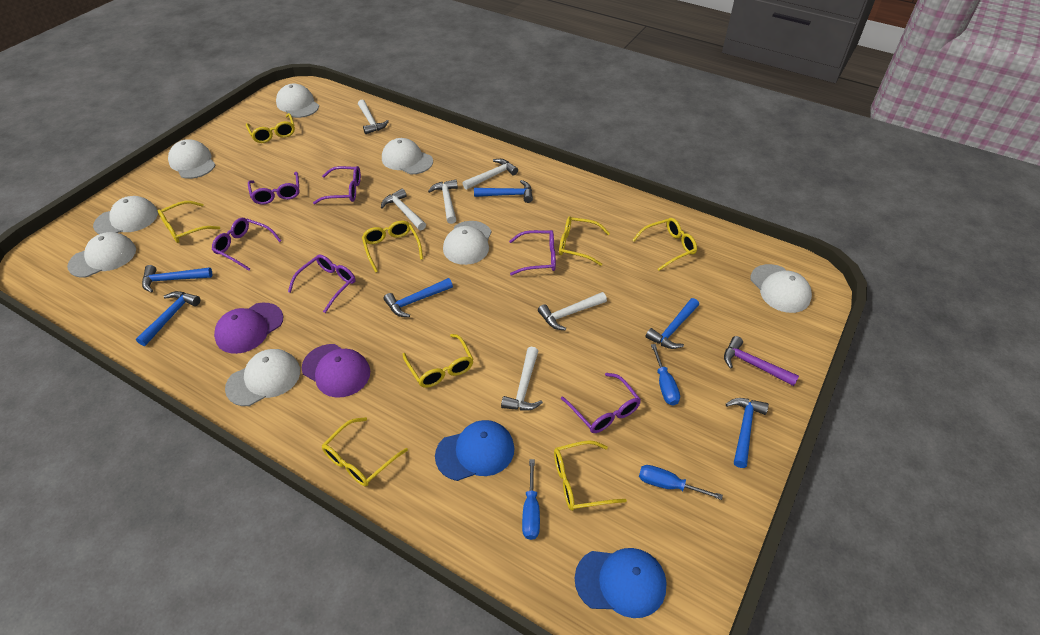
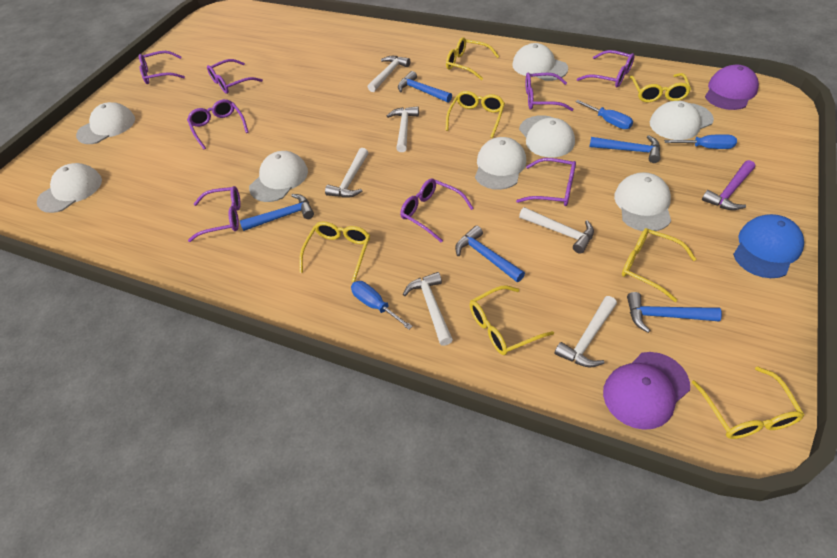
blue cap: 2 -> 1
blue hammer: 6 -> 5
purple glasses: 6 -> 8
yellow glasses: 8 -> 7

